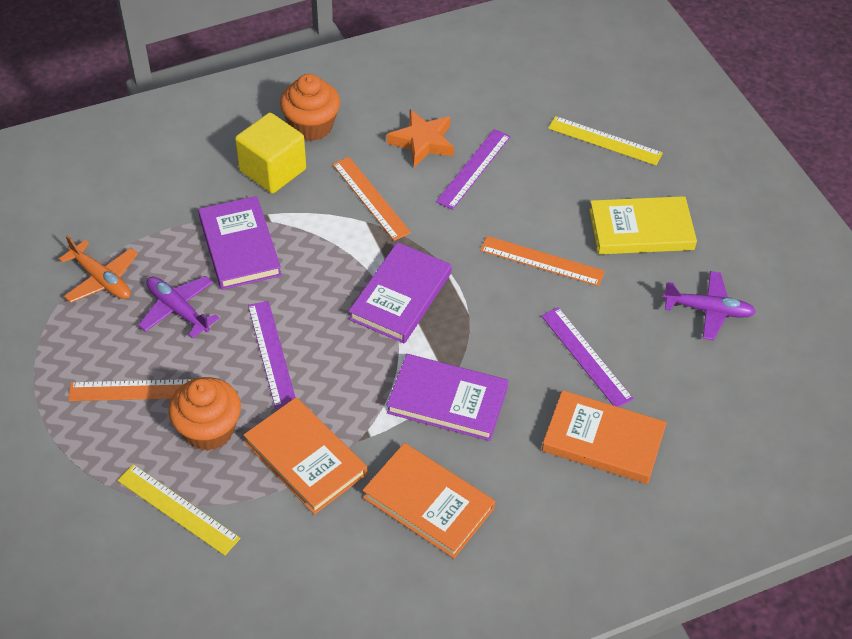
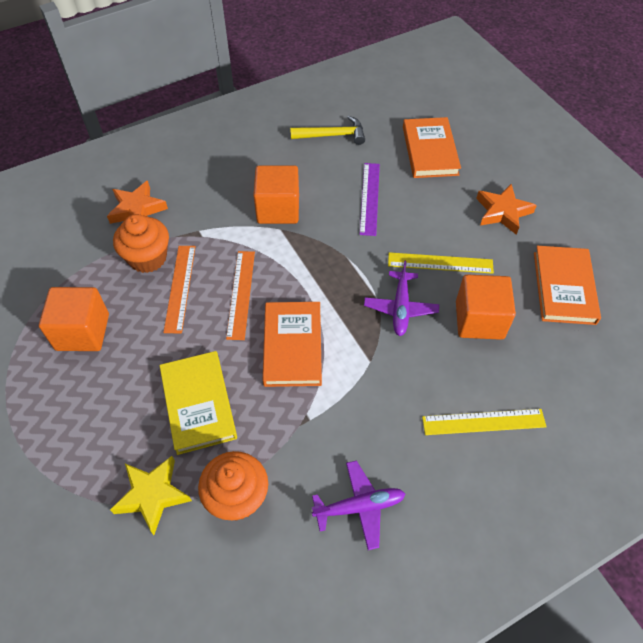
orange cube: 0 -> 3
orange plane: 1 -> 0
orange ruler: 3 -> 2
orange star: 1 -> 2
purple book: 3 -> 0
purple ruler: 3 -> 1
yellow cube: 1 -> 0
yellow hammer: 0 -> 1
yellow star: 0 -> 1

